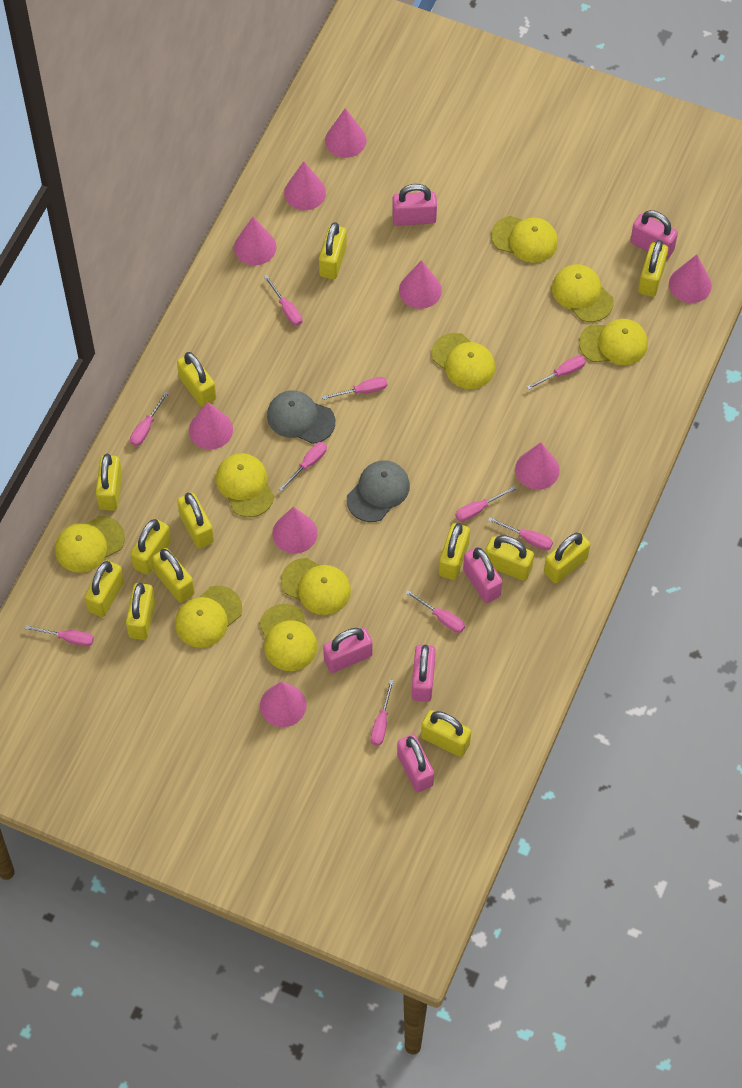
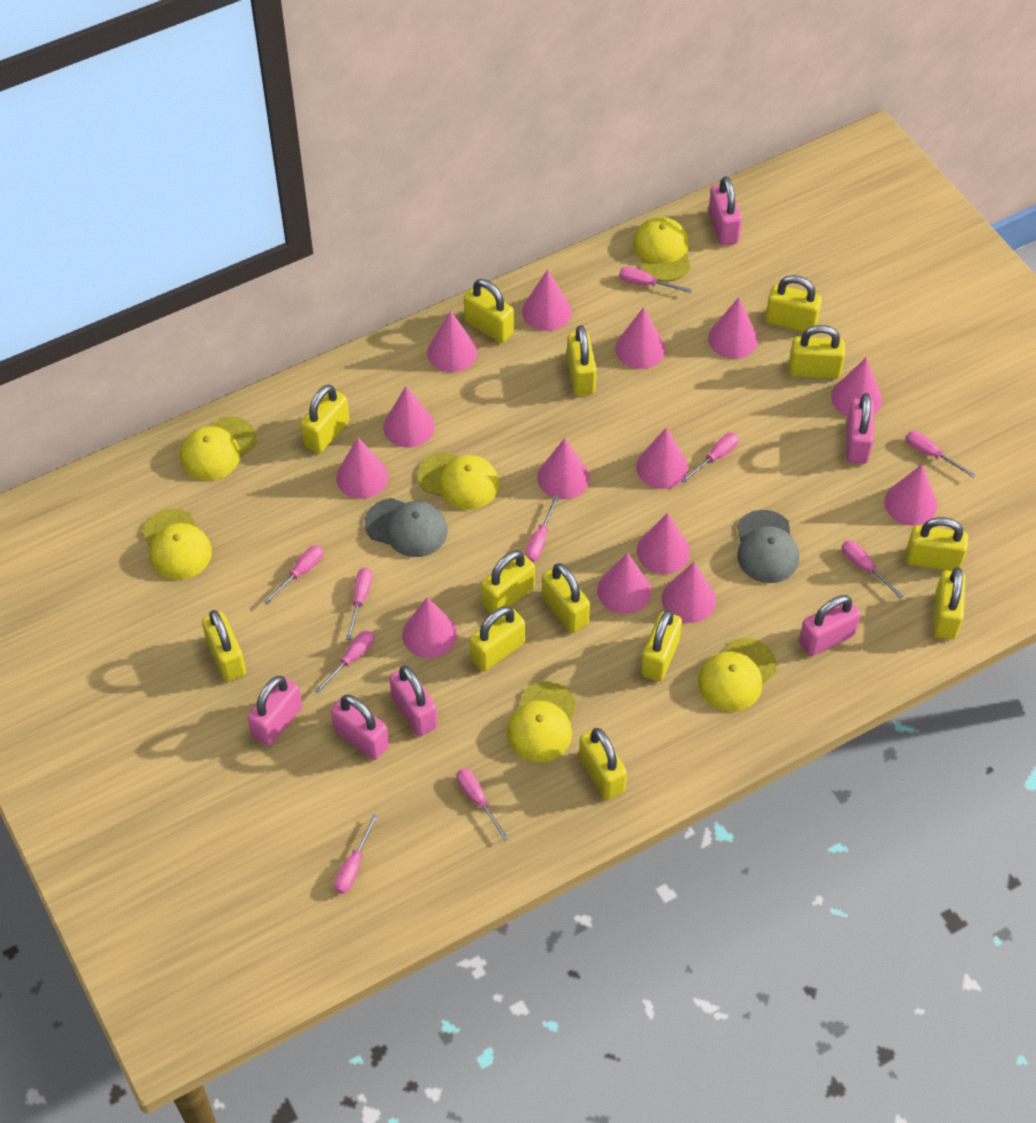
pink cone: 9 -> 14
yellow cap: 9 -> 6

